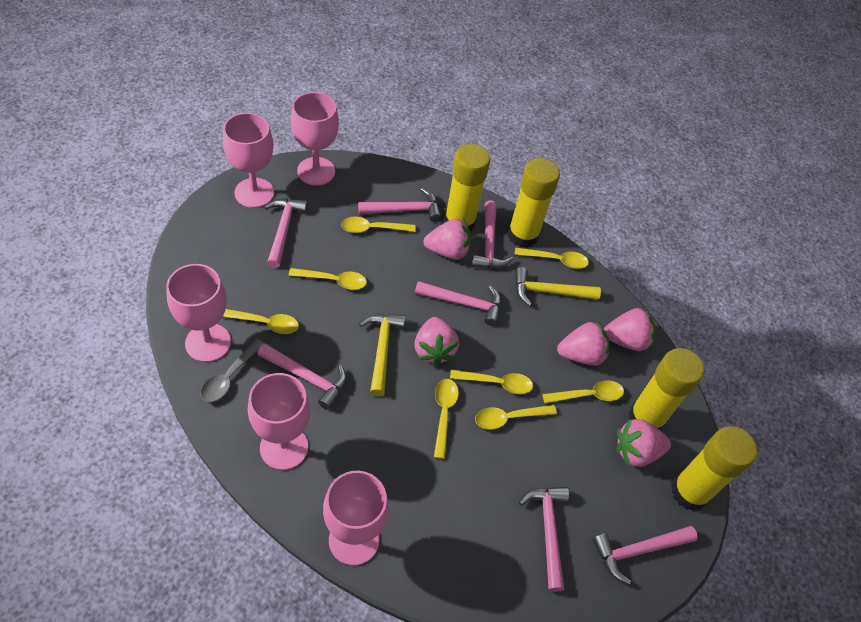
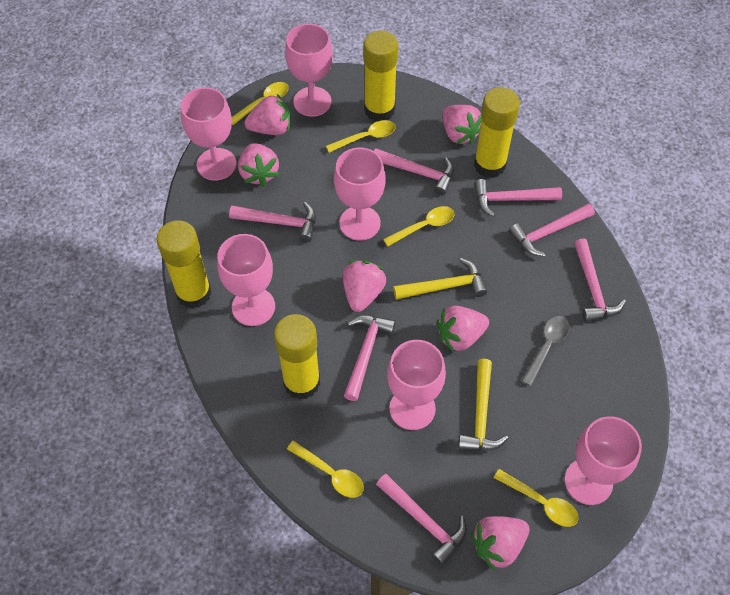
pink goblet: 5 -> 6
pink strawberry: 5 -> 6
yellow spoon: 8 -> 5

